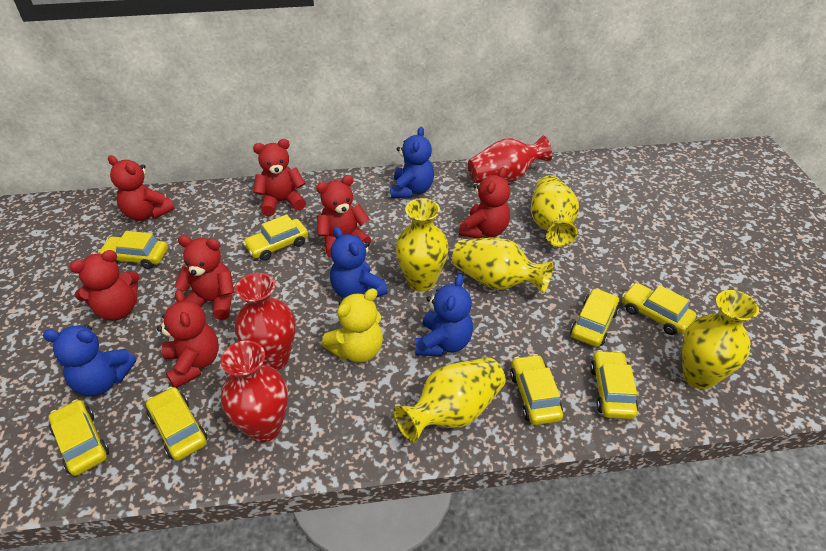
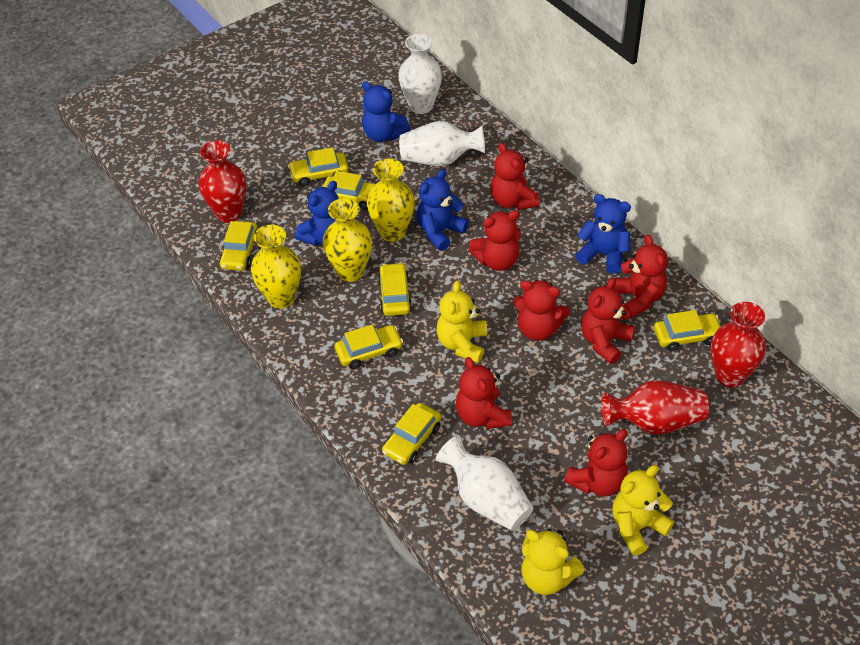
white vase: 0 -> 3
yellow car: 8 -> 7
yellow teddy bear: 1 -> 3
yellow vase: 5 -> 3

